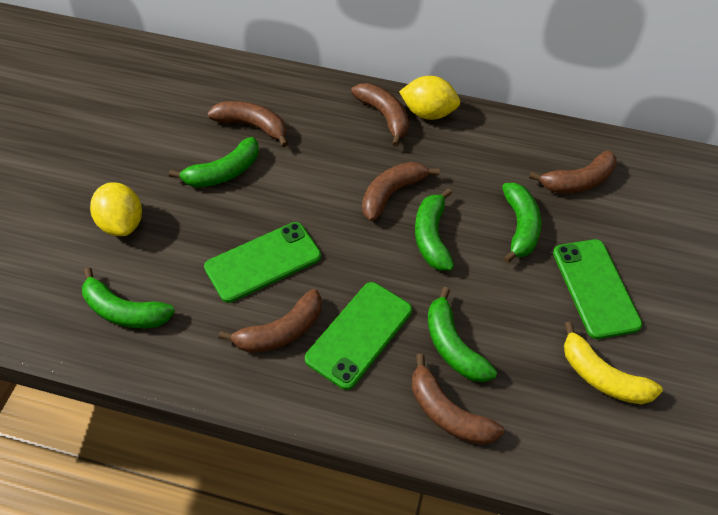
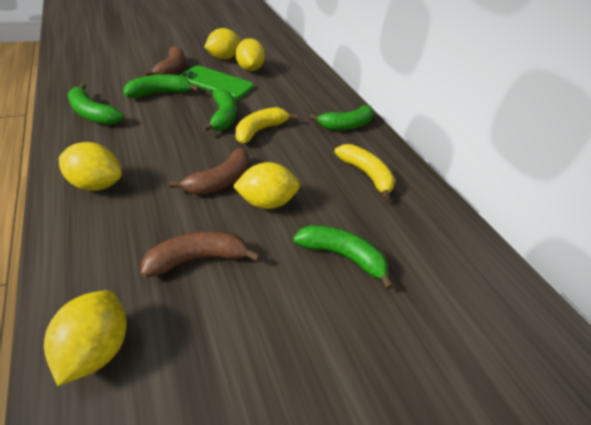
brown banana: 6 -> 3
green phone: 3 -> 1
yellow banana: 1 -> 2
yellow lemon: 2 -> 5

